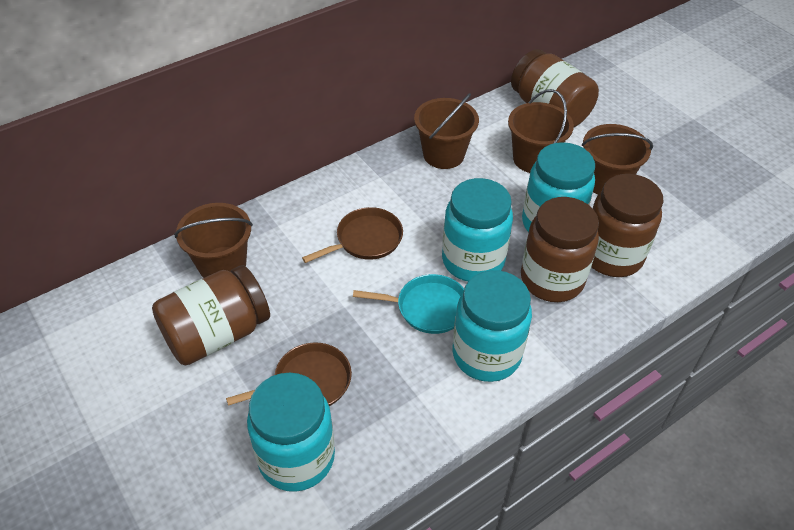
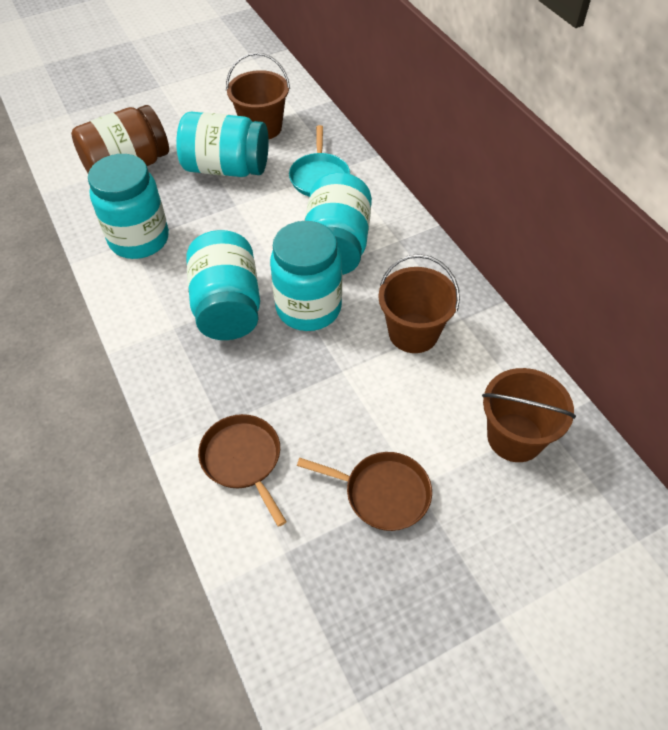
brown bucket: 4 -> 3
brown jar: 4 -> 1
turquoise jar: 4 -> 5

